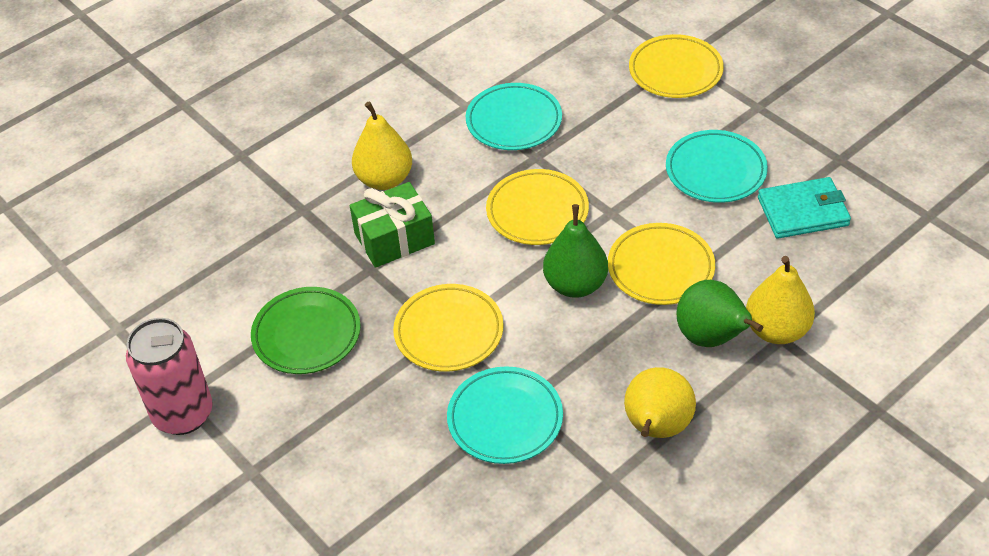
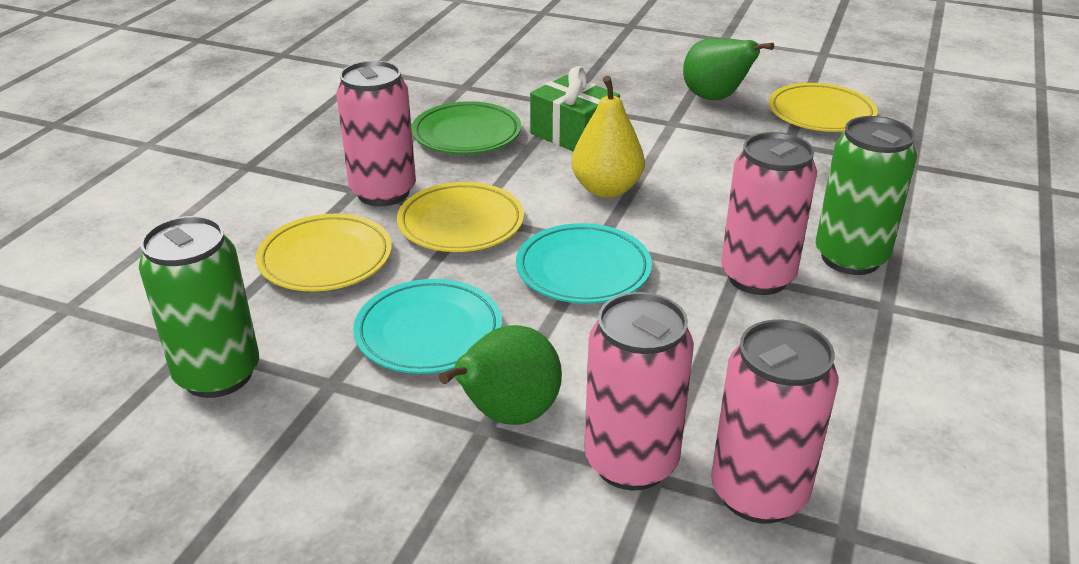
green can: 0 -> 2
pink can: 1 -> 4
turquoise plate: 3 -> 2
turquoise wallet: 1 -> 0
yellow pear: 3 -> 1
yellow plate: 4 -> 3

